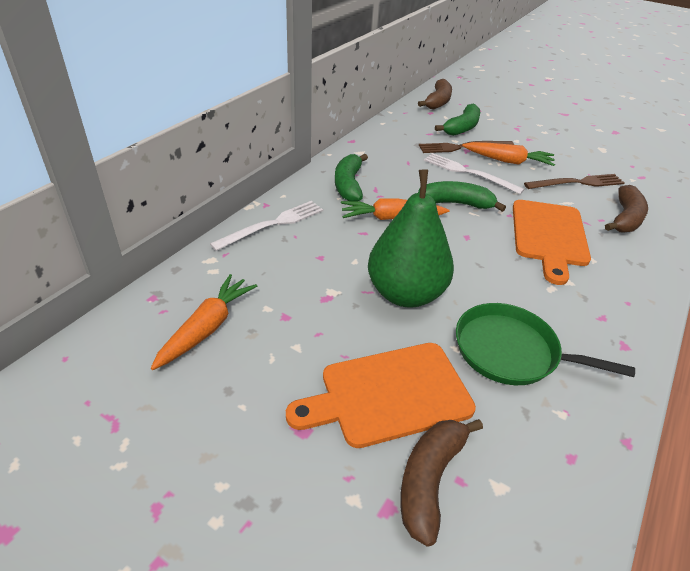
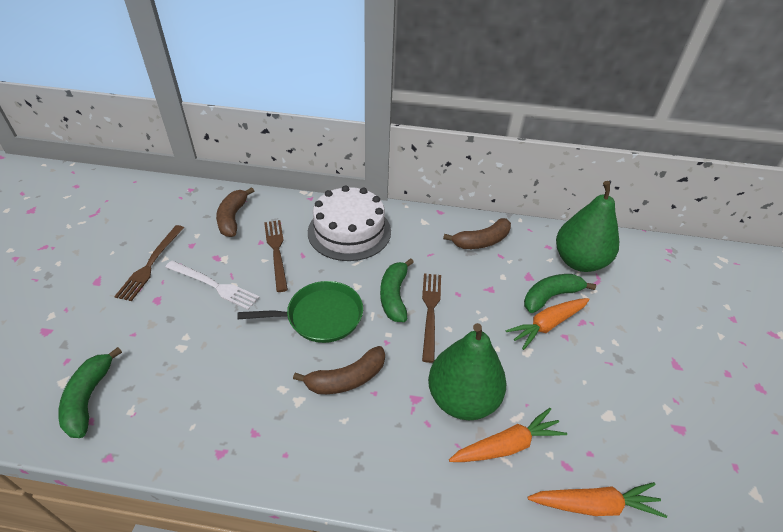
brown fork: 2 -> 3
green pear: 1 -> 2
orange cutting board: 2 -> 0
white cake: 0 -> 1
white fork: 2 -> 1

